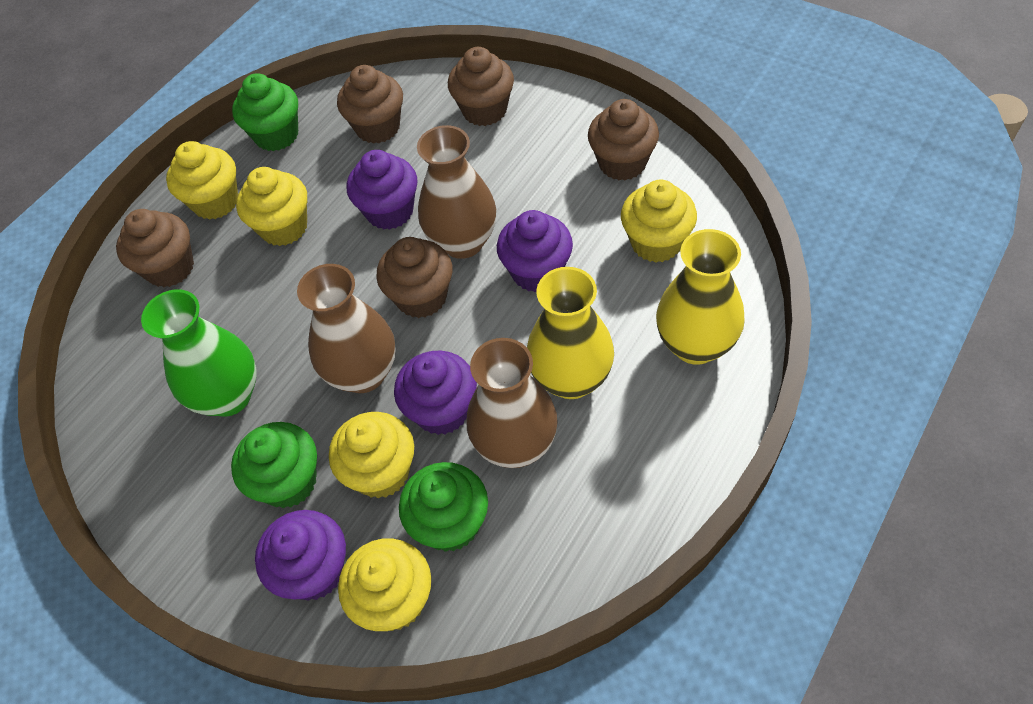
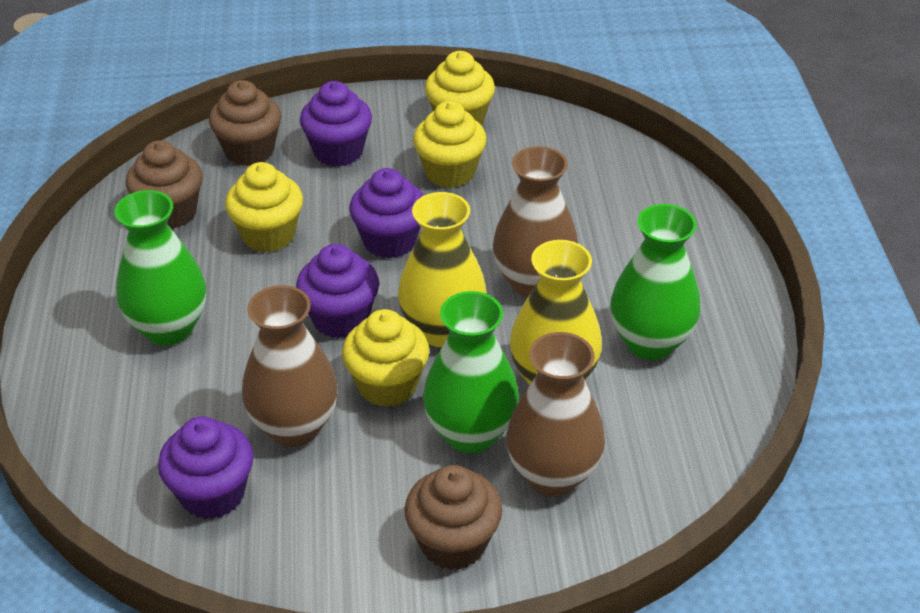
brown cupcake: 5 -> 3
green cupcake: 3 -> 0
green vase: 1 -> 3
yellow cupcake: 5 -> 4

